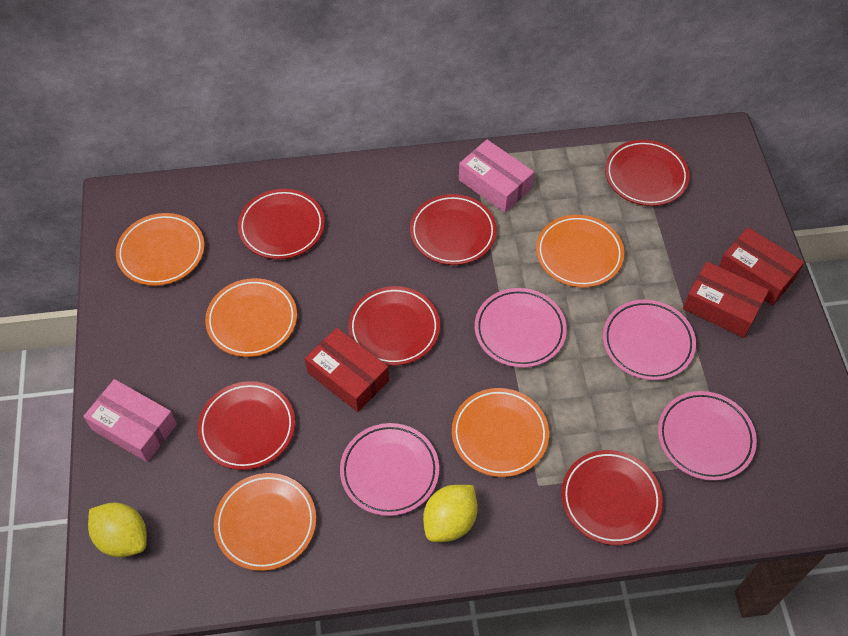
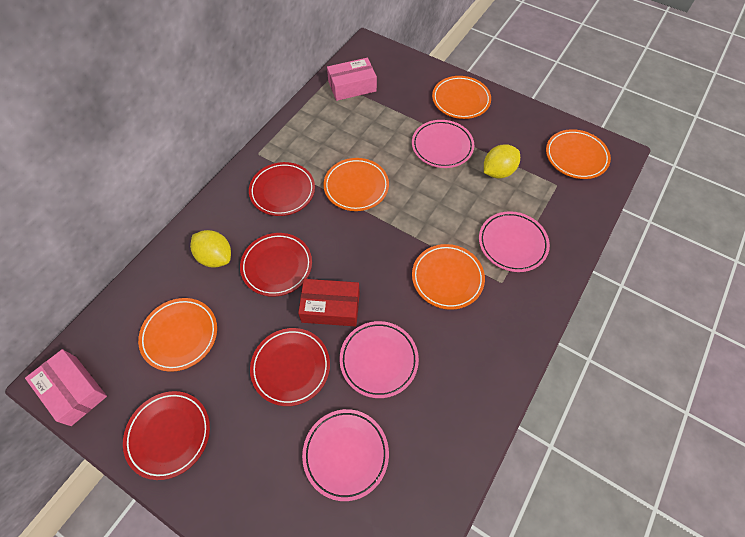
red box: 3 -> 1
red plate: 6 -> 4

